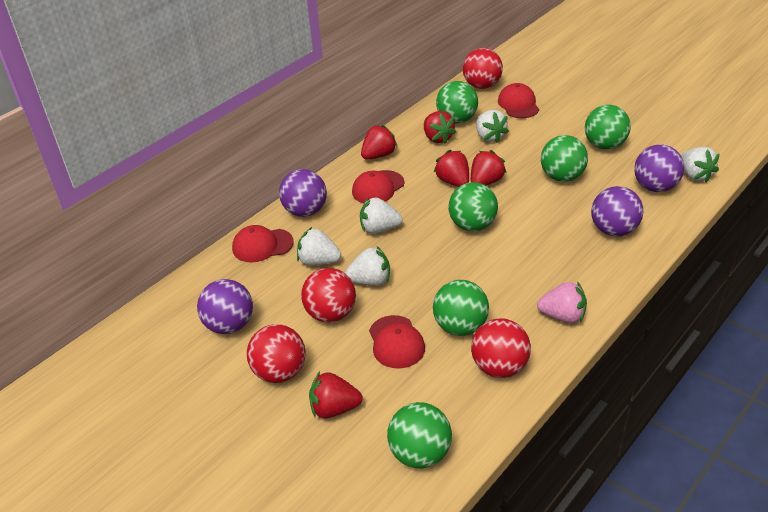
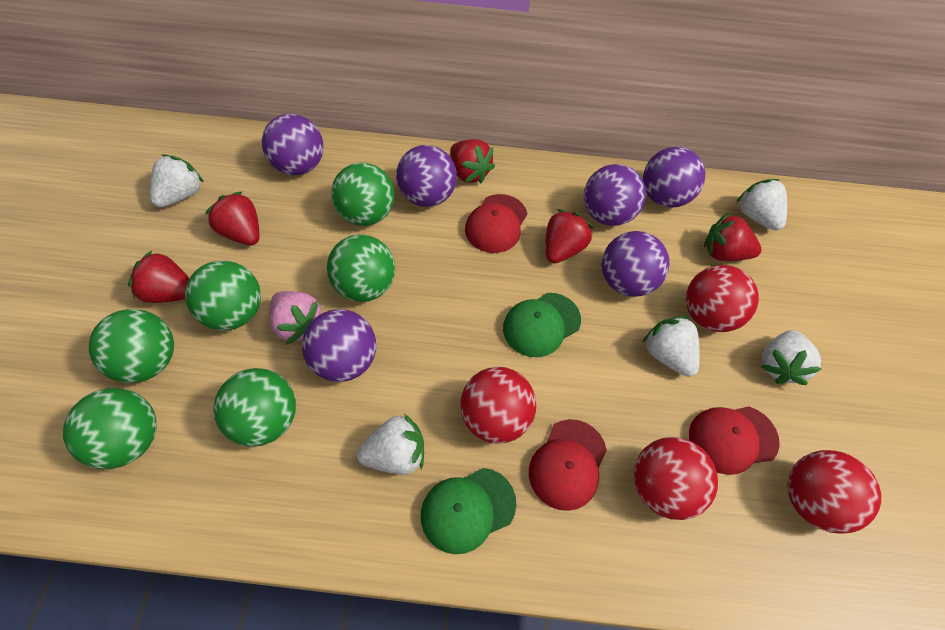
green cap: 0 -> 2
purple ball: 4 -> 6
red cap: 4 -> 3

